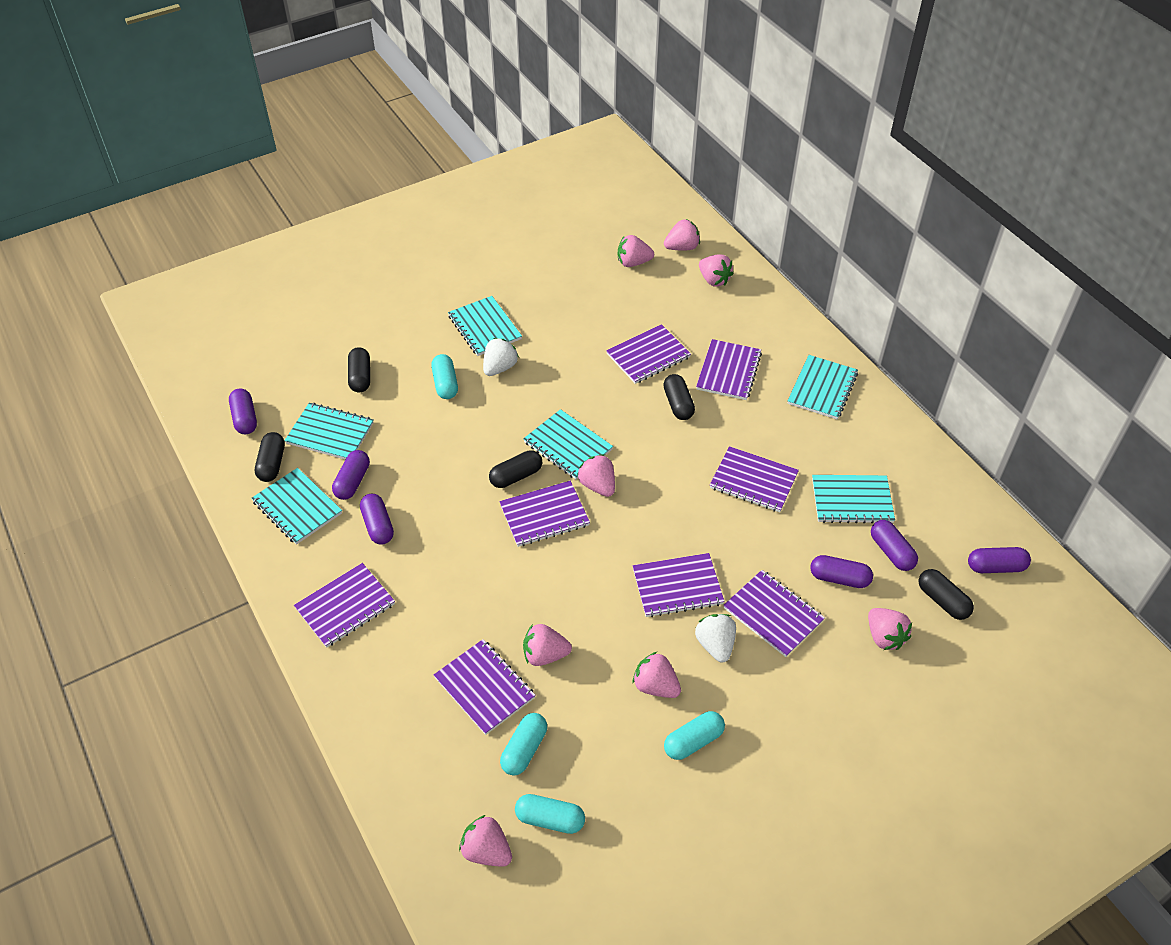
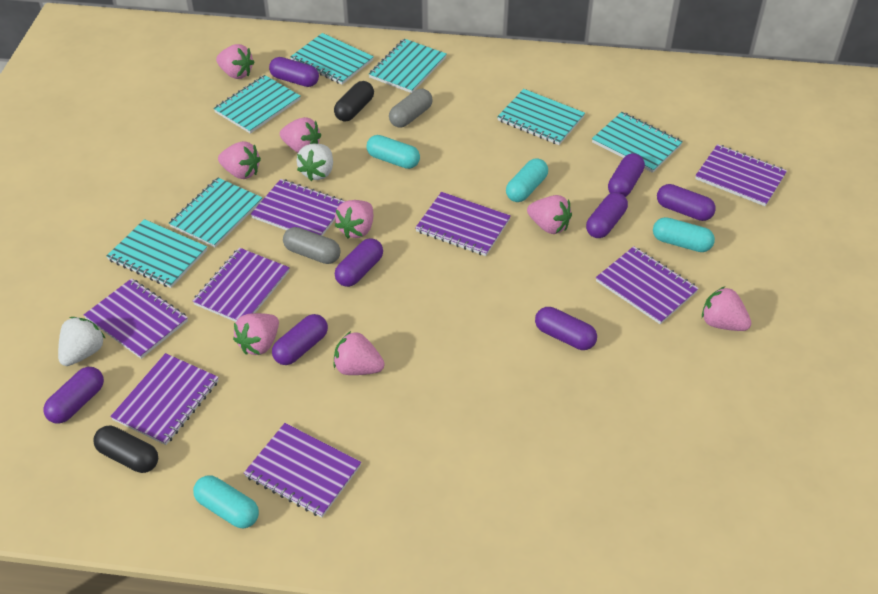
black capsule: 5 -> 2
grey capsule: 0 -> 2
purple capsule: 6 -> 8
turquoise notebook: 6 -> 7

